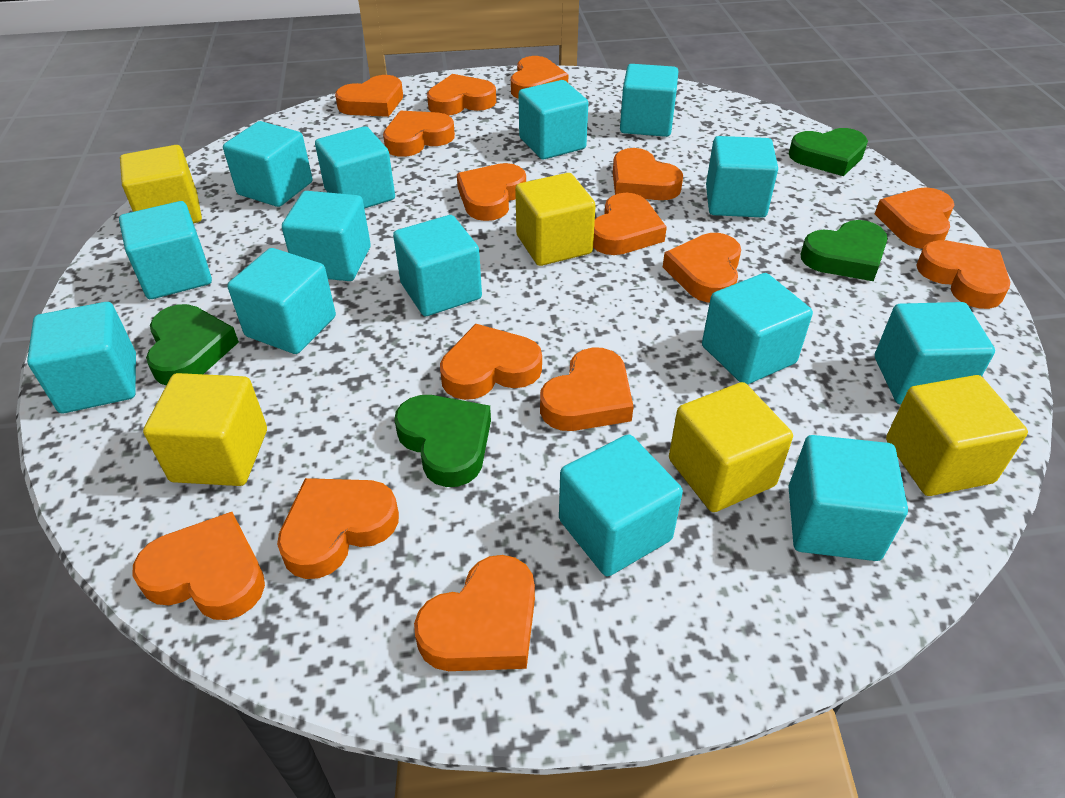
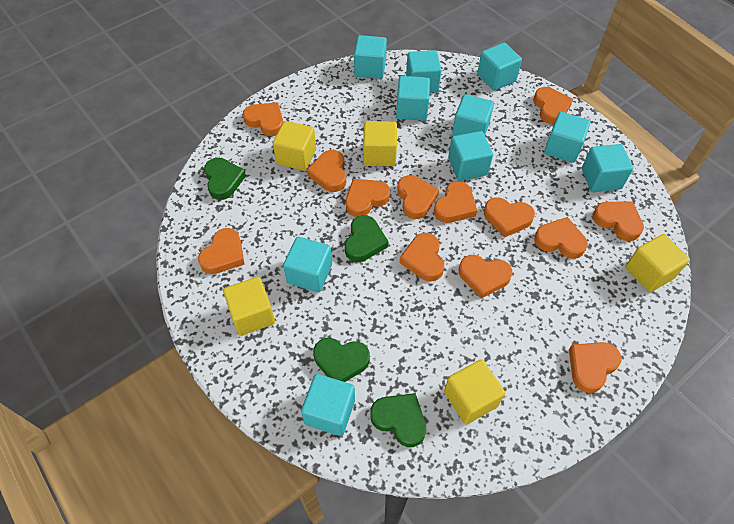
orange heart: 15 -> 13
turquoise cube: 14 -> 10

